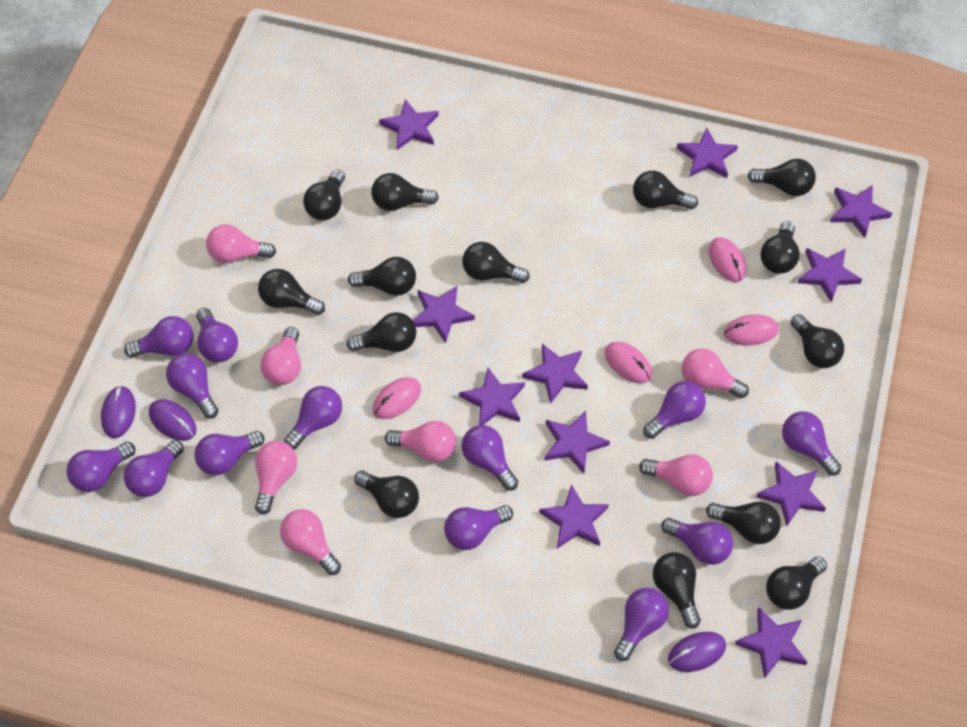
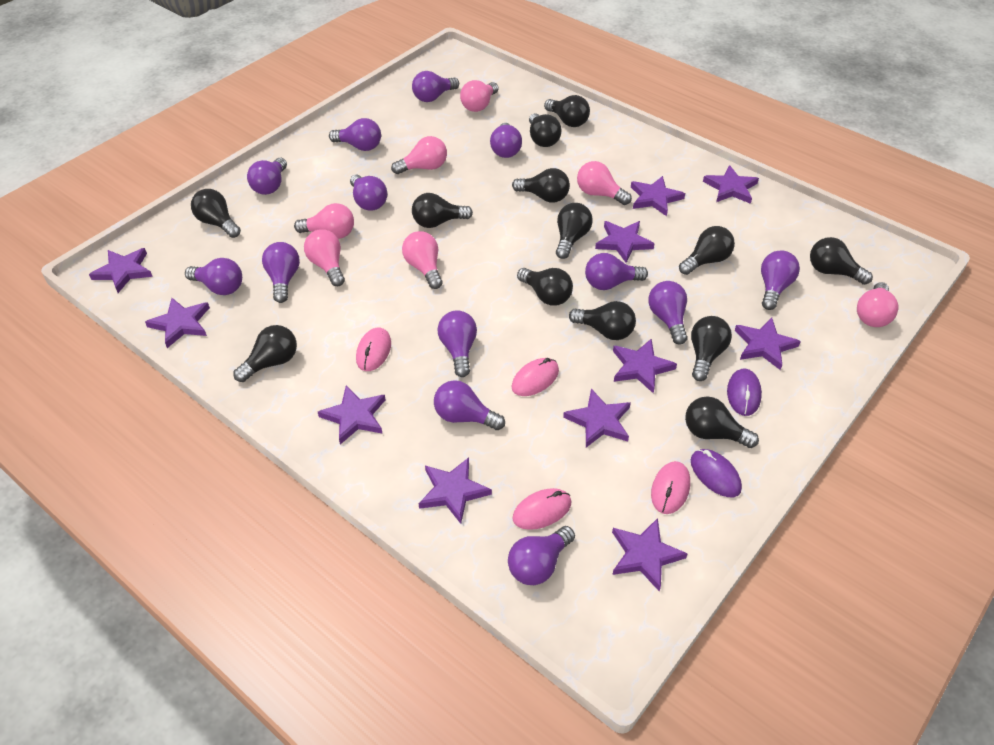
black light bulb: 14 -> 13
purple mouse: 3 -> 2

